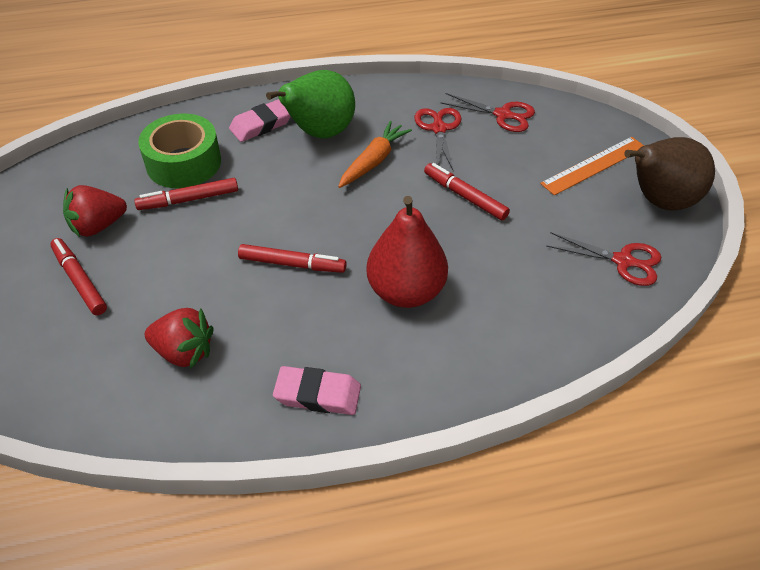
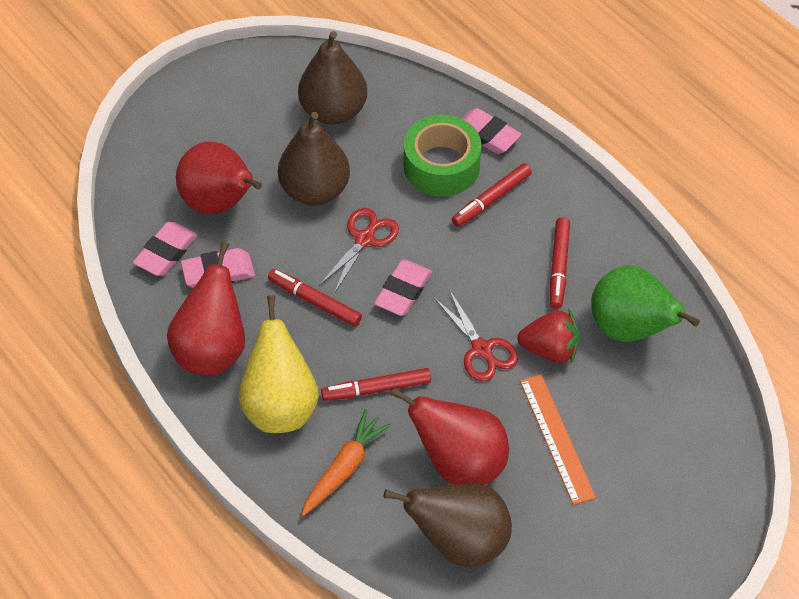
brown pear: 1 -> 3
pink eraser: 2 -> 4
red pear: 1 -> 3
red scissors: 3 -> 2
red strawberry: 2 -> 1
yellow pear: 0 -> 1

